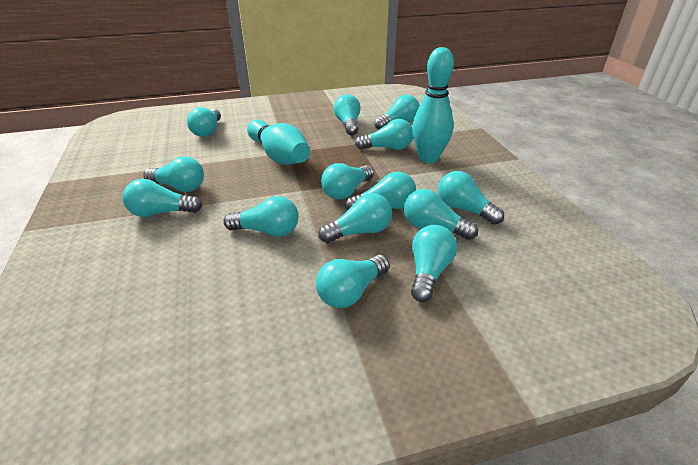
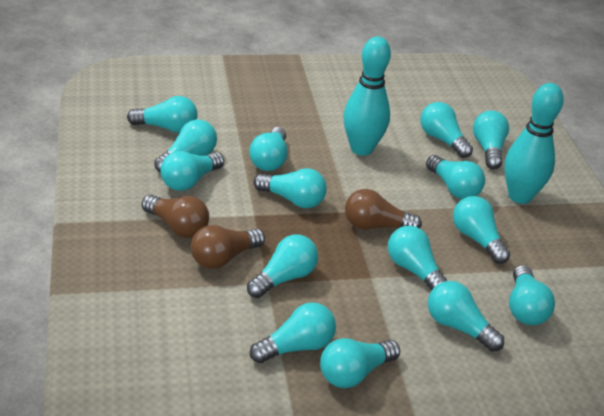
brown light bulb: 0 -> 3
turquoise light bulb: 14 -> 15

